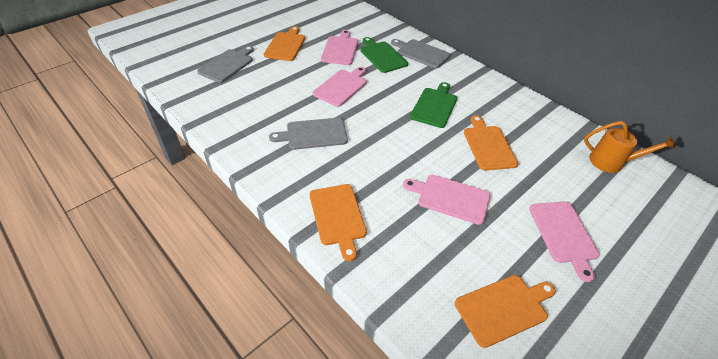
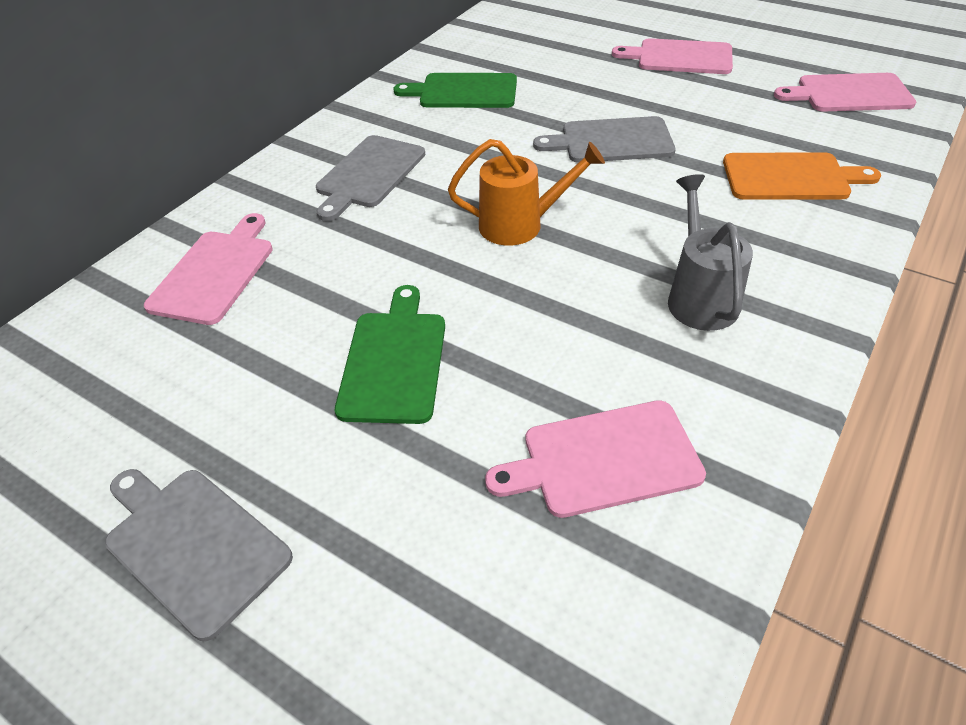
grey watering can: 0 -> 1
orange cutting board: 4 -> 1

